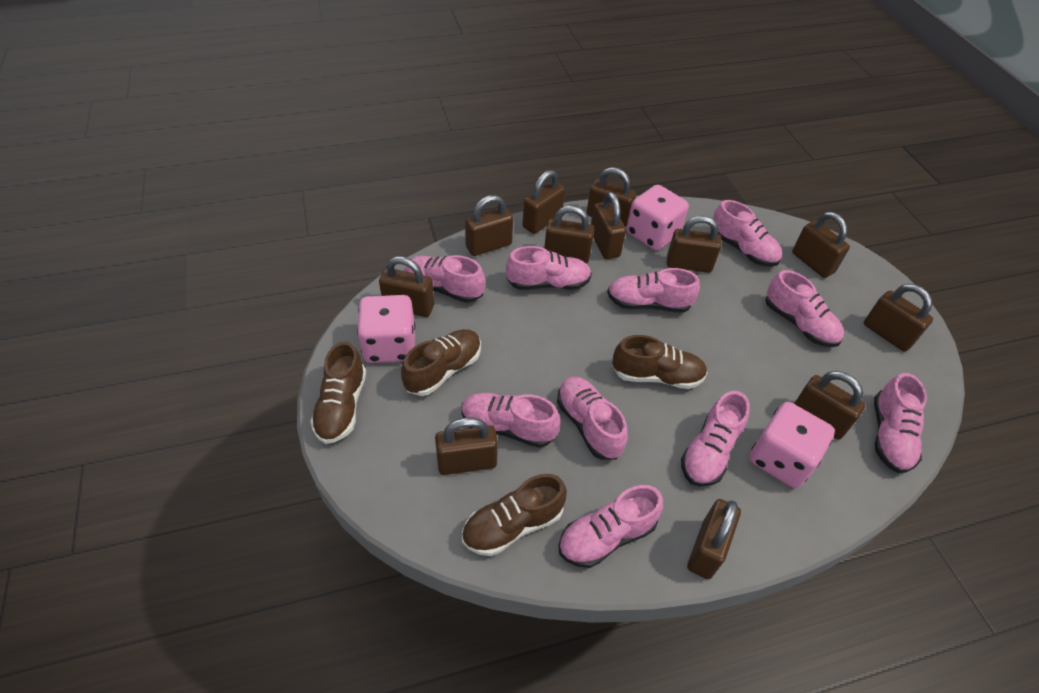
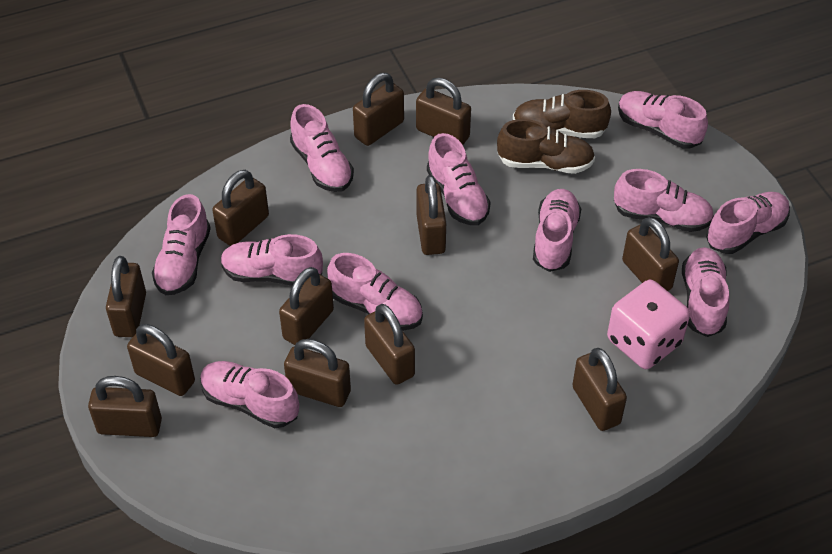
brown shoe: 4 -> 2
pink dice: 3 -> 1
pink shoe: 10 -> 11

